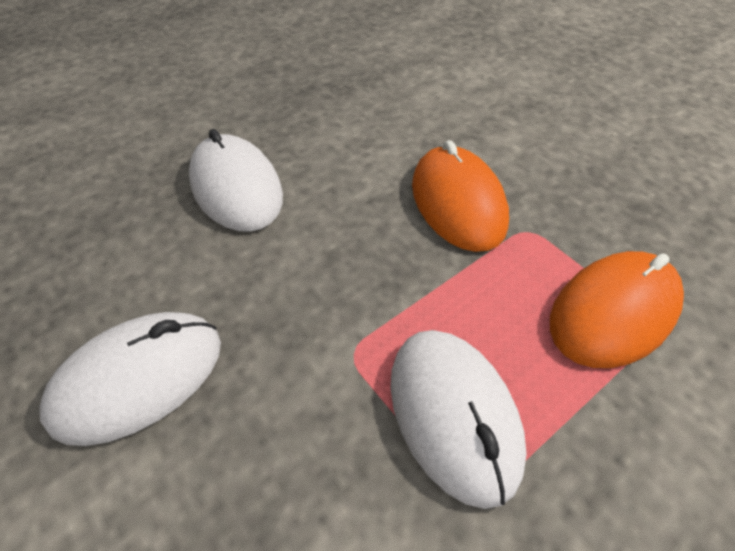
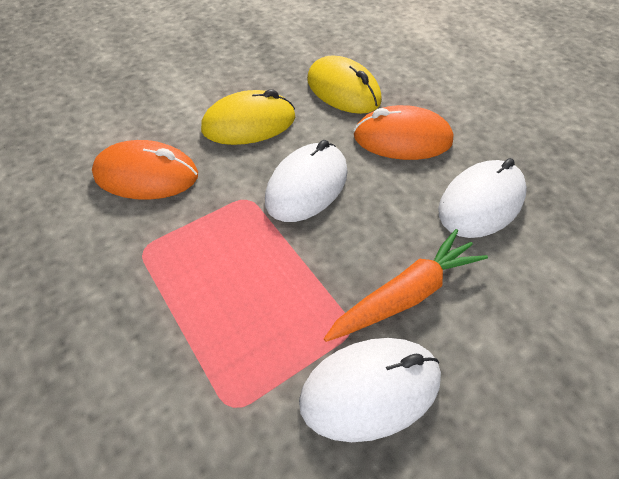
orange carrot: 0 -> 1
yellow mouse: 0 -> 2

